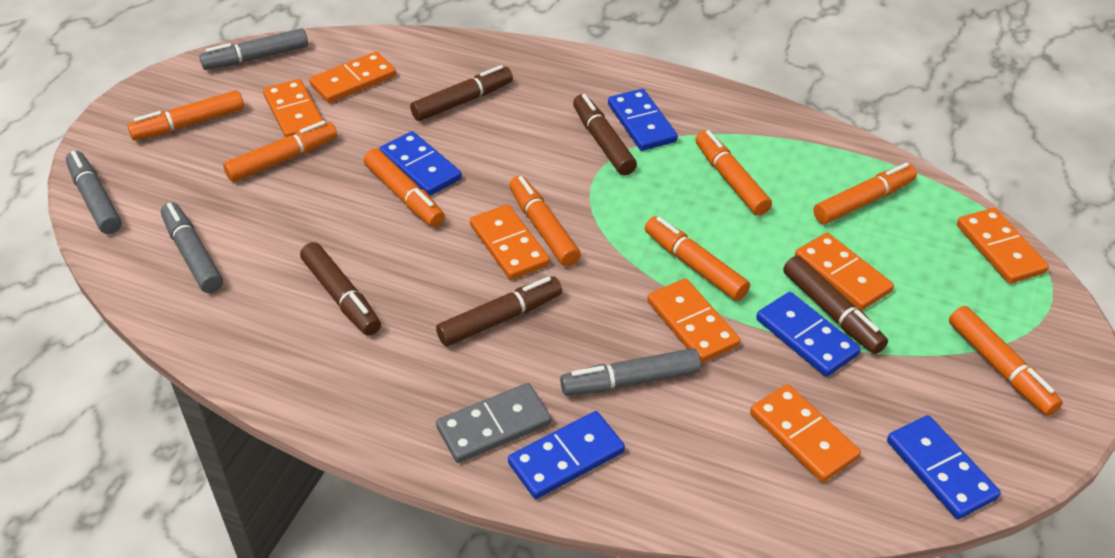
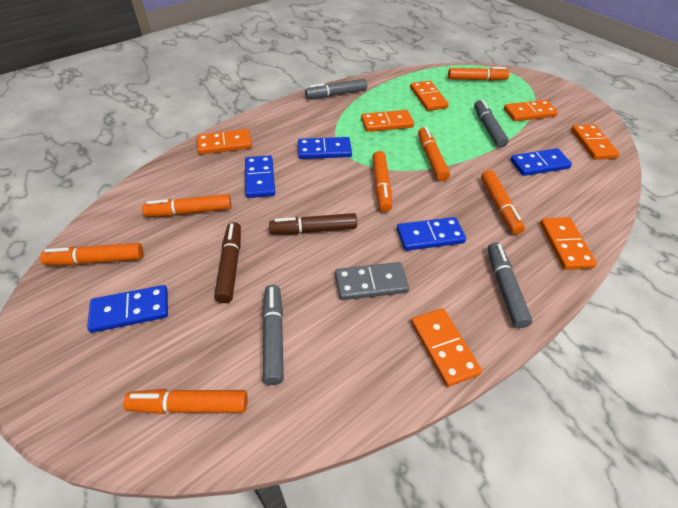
brown marker: 5 -> 2
orange marker: 8 -> 7

